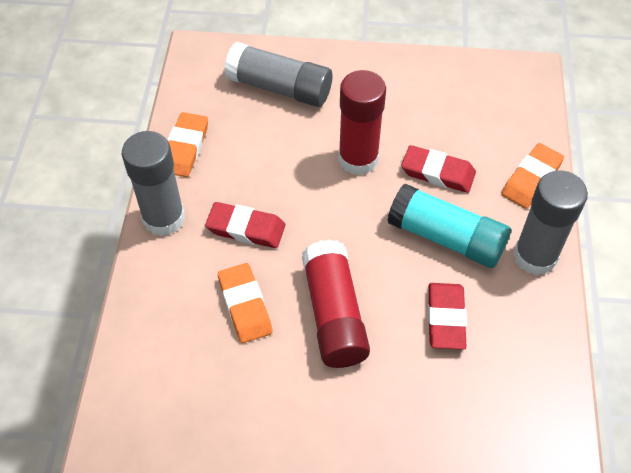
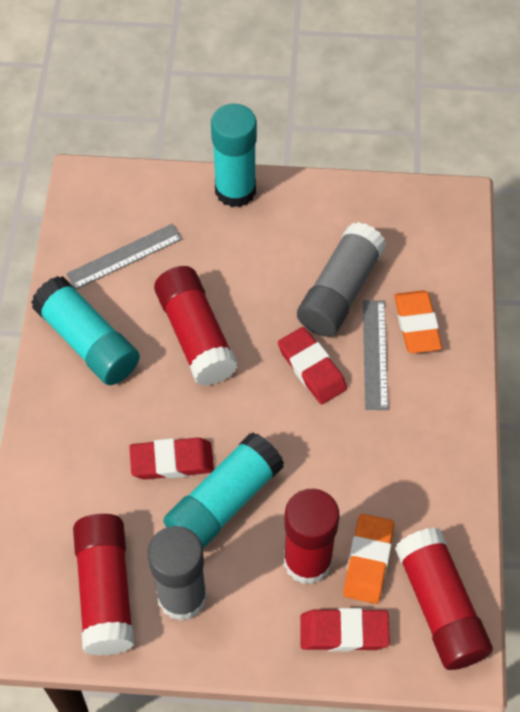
grey glue stick: 3 -> 2
grey ruler: 0 -> 2
orange eraser: 3 -> 2
red glue stick: 2 -> 4
turquoise glue stick: 1 -> 3

